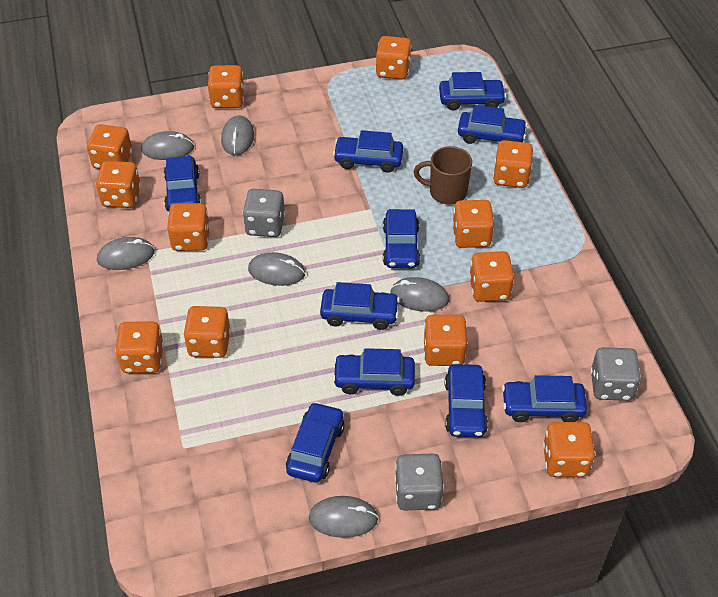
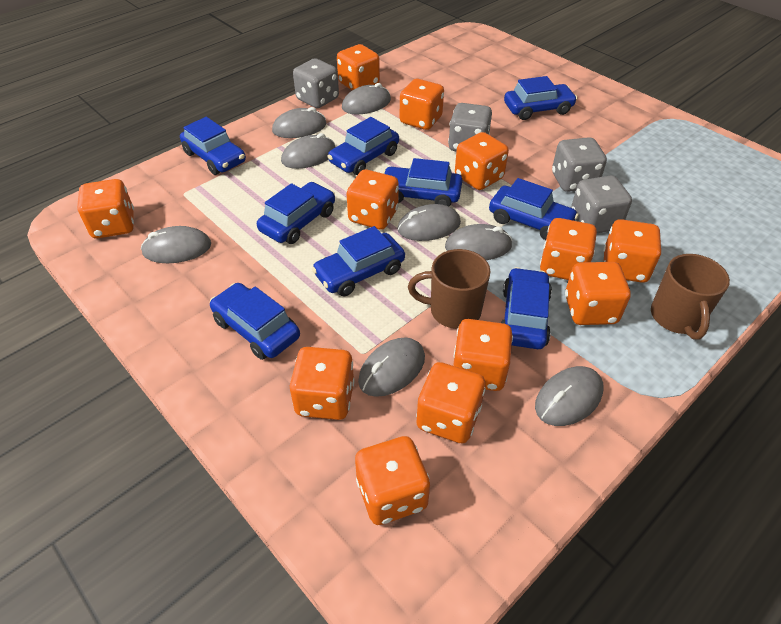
blue car: 10 -> 9
brown mug: 1 -> 2
grey dice: 3 -> 4
grey mouse: 6 -> 8

